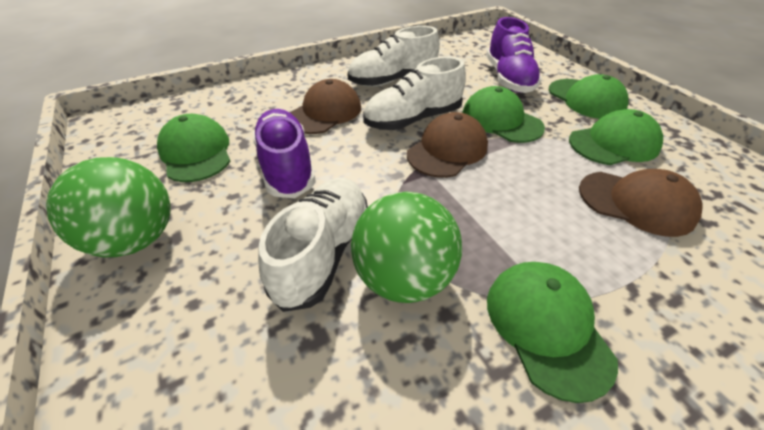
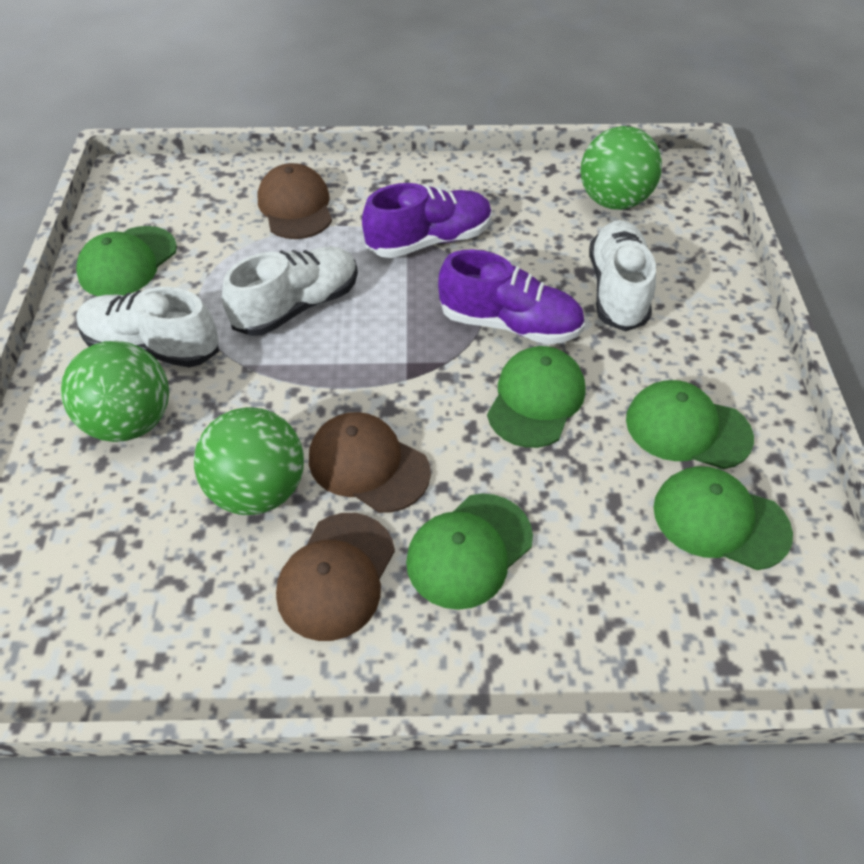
green ball: 2 -> 3

